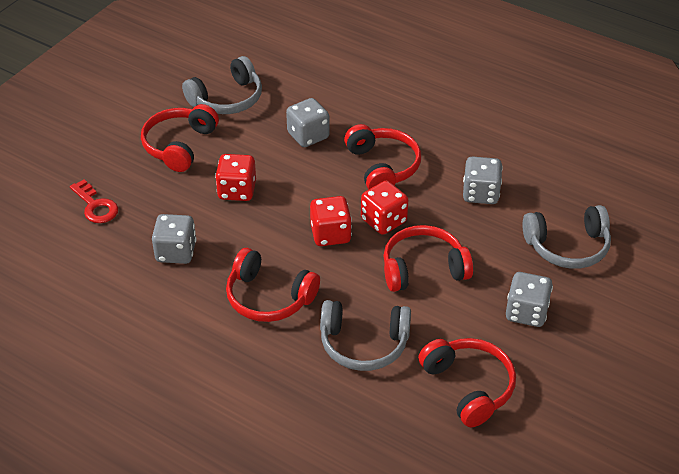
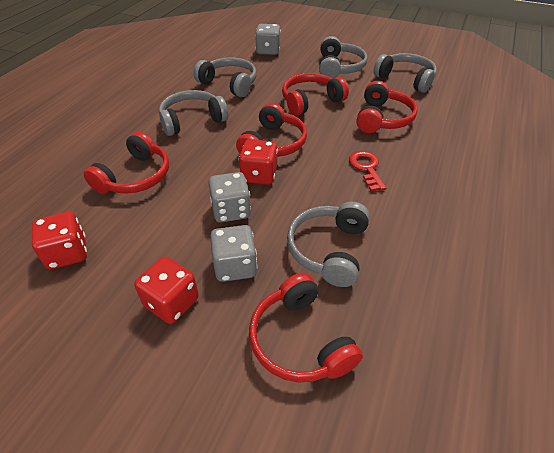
grey dice: 4 -> 3
grey headphones: 3 -> 5

